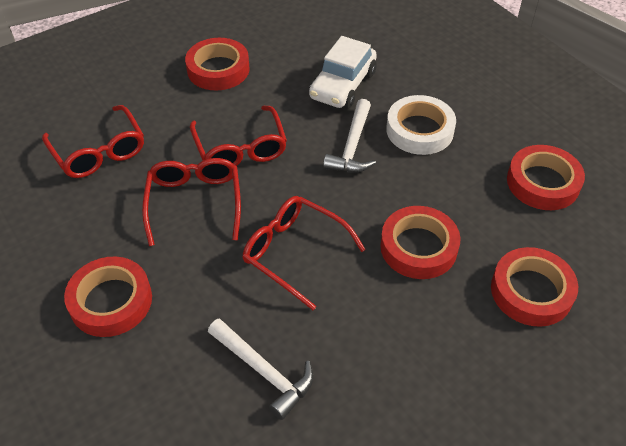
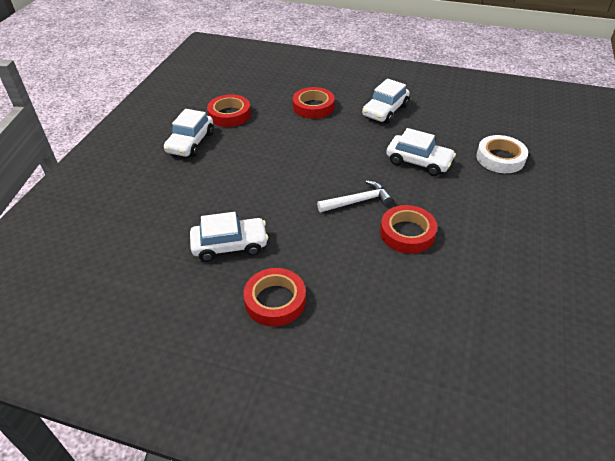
red glasses: 4 -> 0
red tape: 5 -> 4
white car: 1 -> 4
white hammer: 2 -> 1

